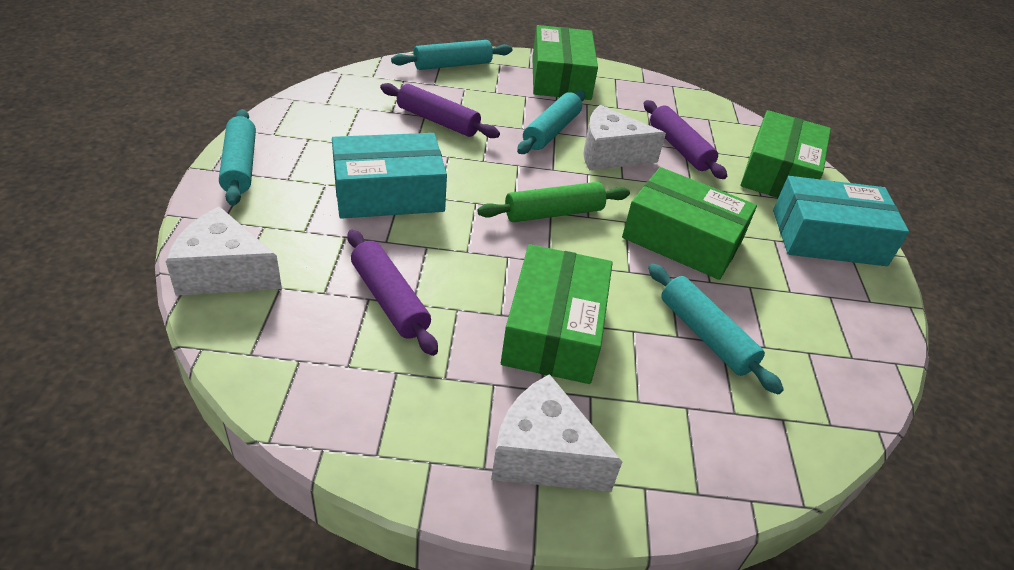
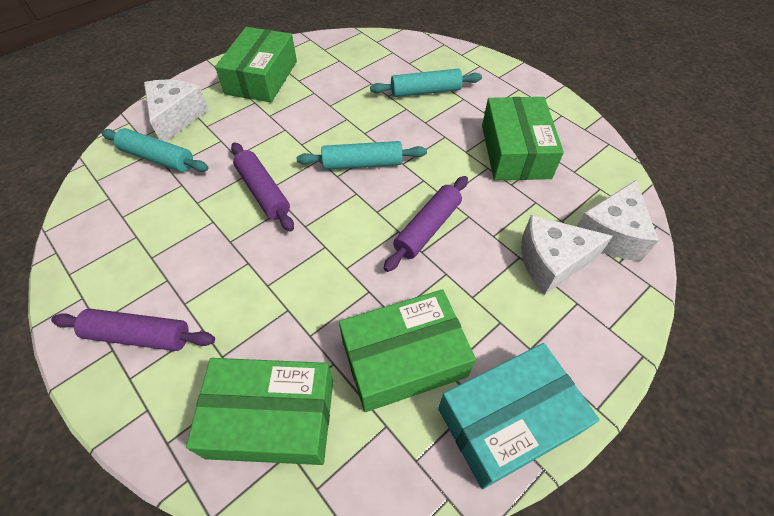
green rolling pin: 1 -> 0
turquoise box: 2 -> 1
turquoise rolling pin: 4 -> 3

